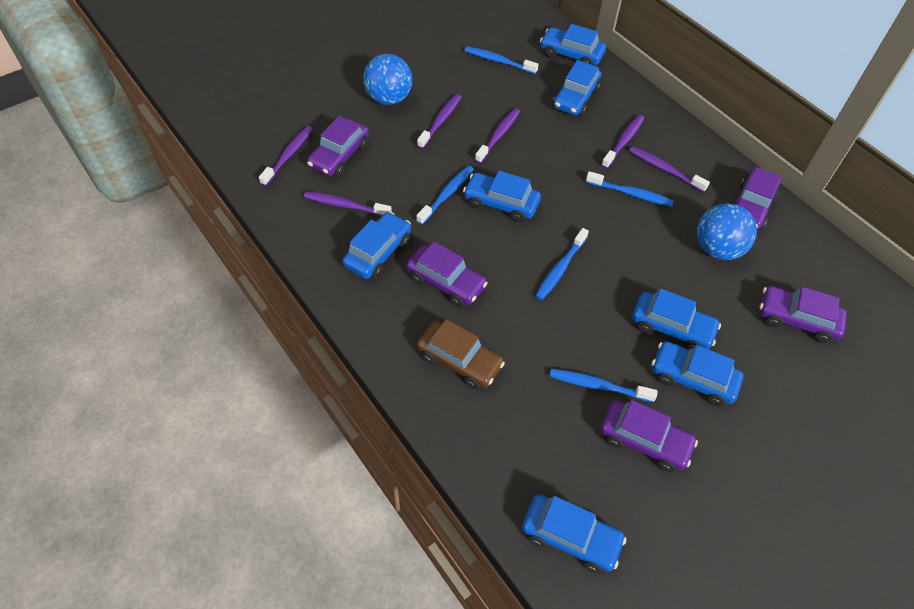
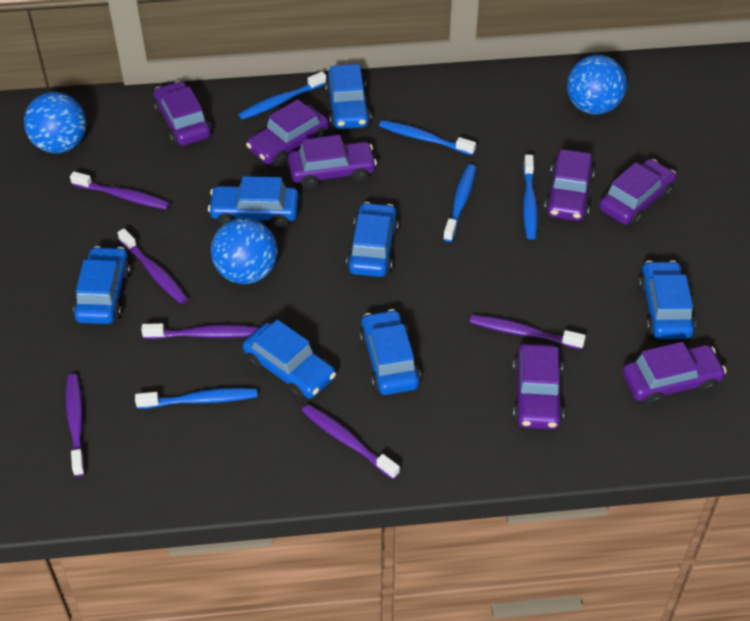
blue ball: 2 -> 3
brown car: 1 -> 0
purple car: 5 -> 7

